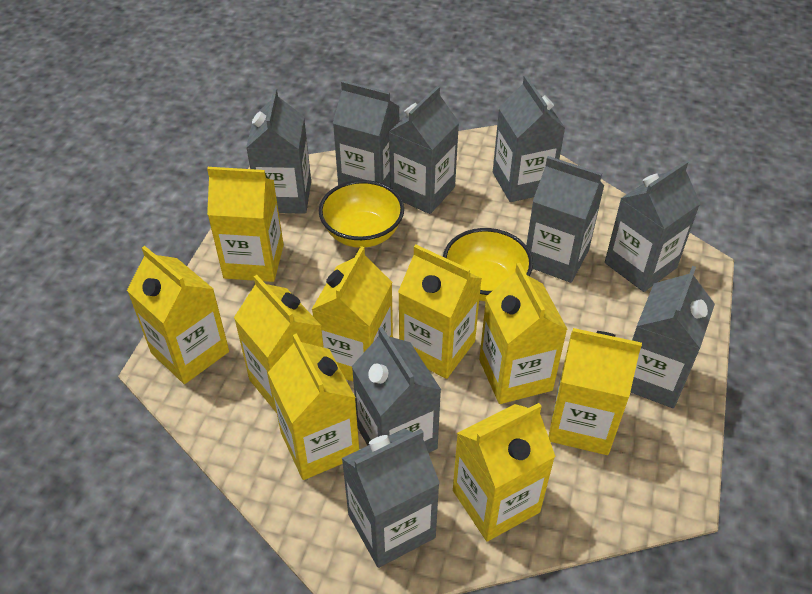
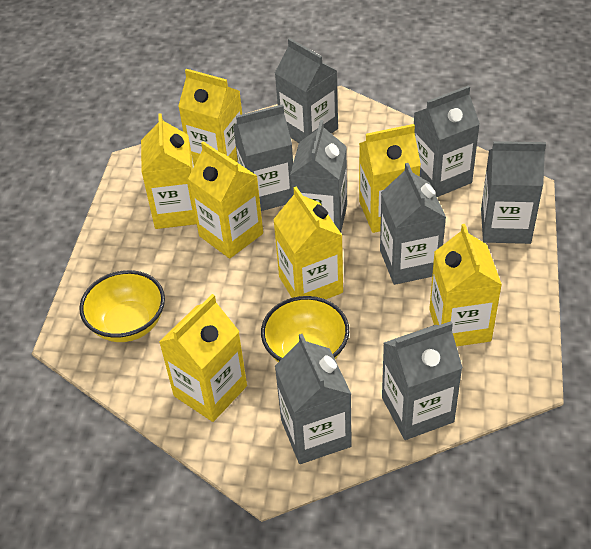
grey carton: 9 -> 8
yellow carton: 9 -> 7

